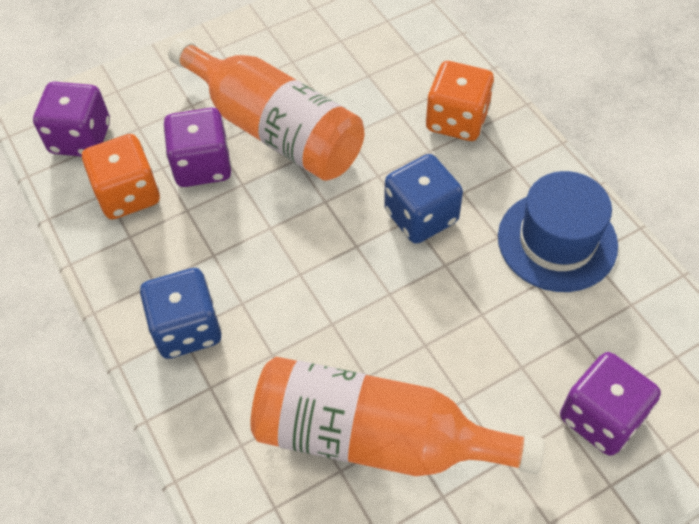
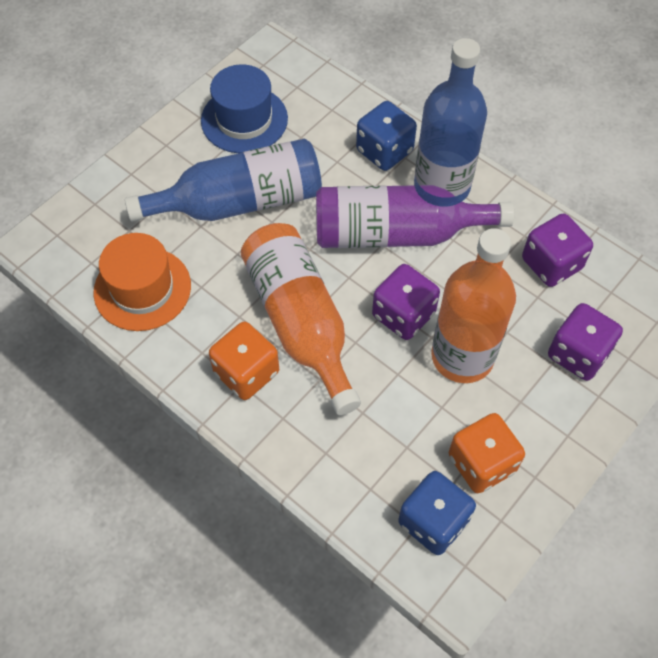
blue bottle: 0 -> 2
orange hat: 0 -> 1
purple bottle: 0 -> 1

